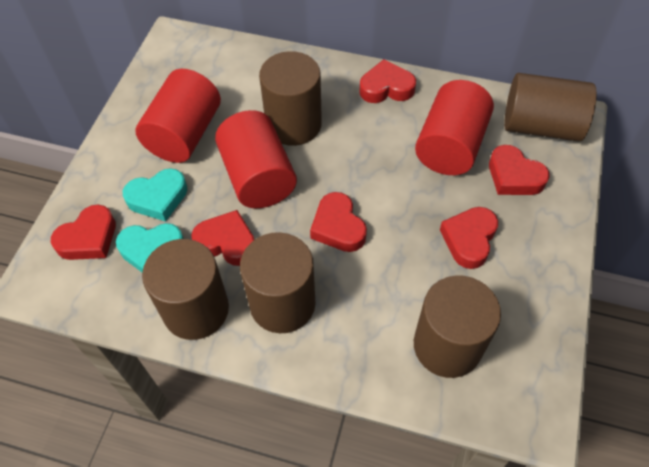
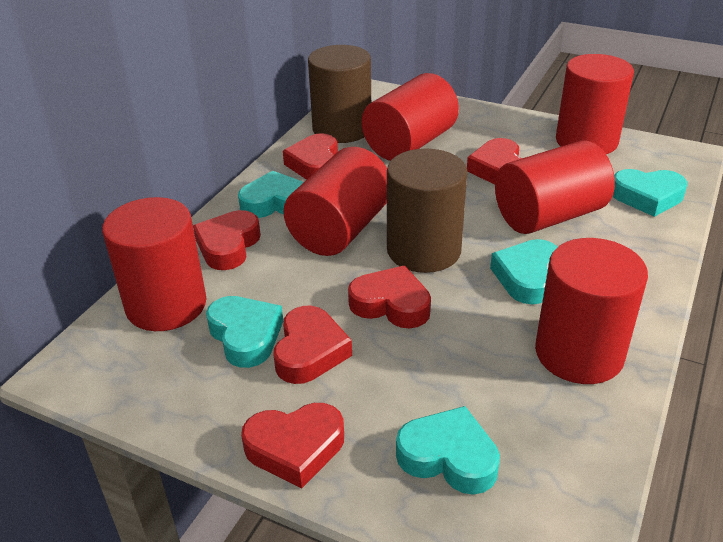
brown cylinder: 5 -> 2
red cylinder: 3 -> 6
turquoise heart: 2 -> 5

